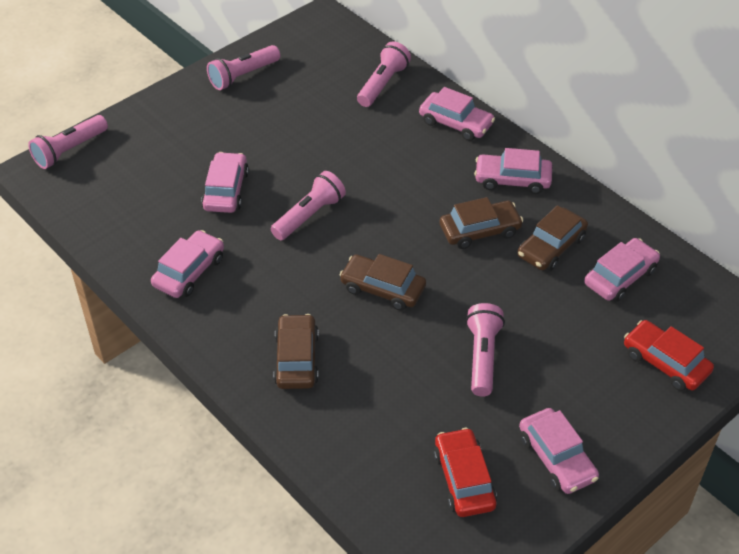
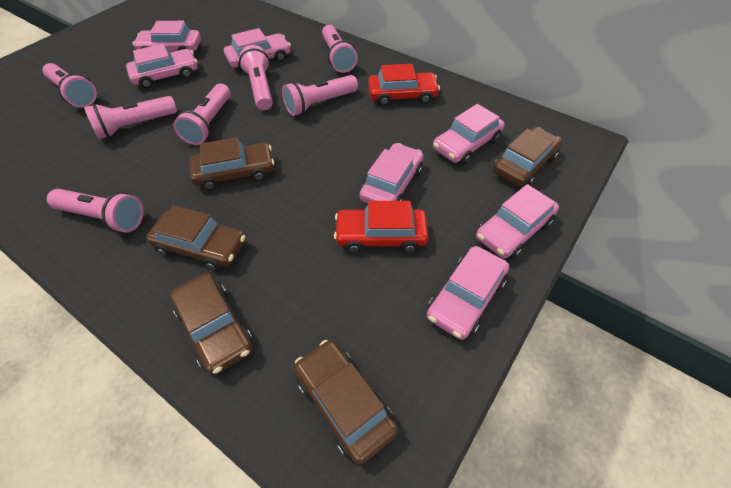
brown car: 4 -> 5
pink car: 6 -> 7
pink flashlight: 5 -> 7

